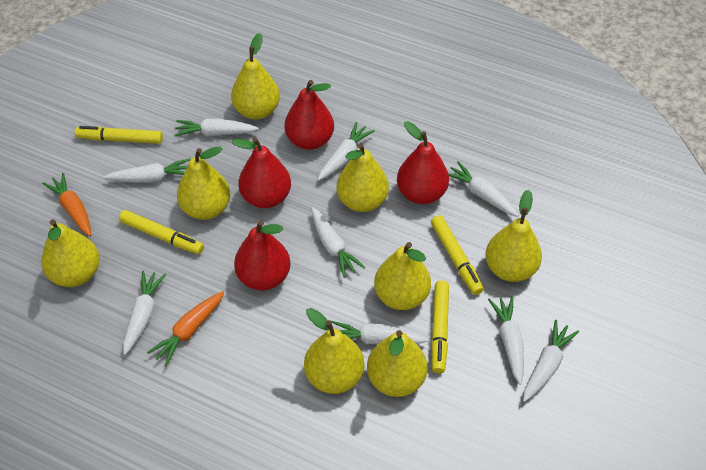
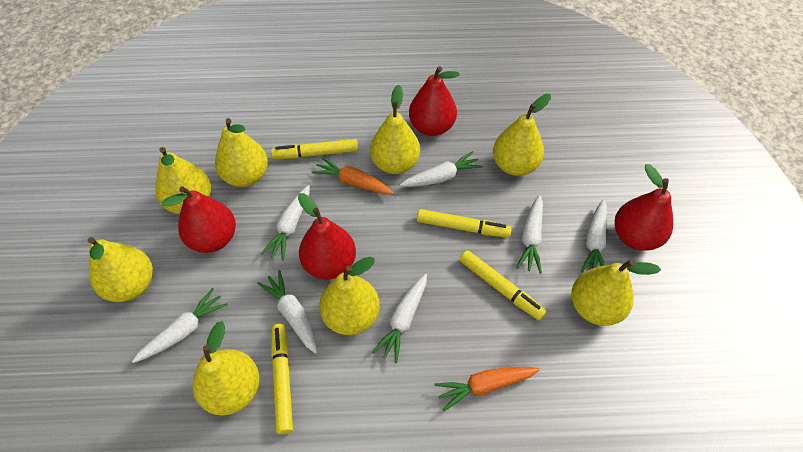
white carrot: 9 -> 7

